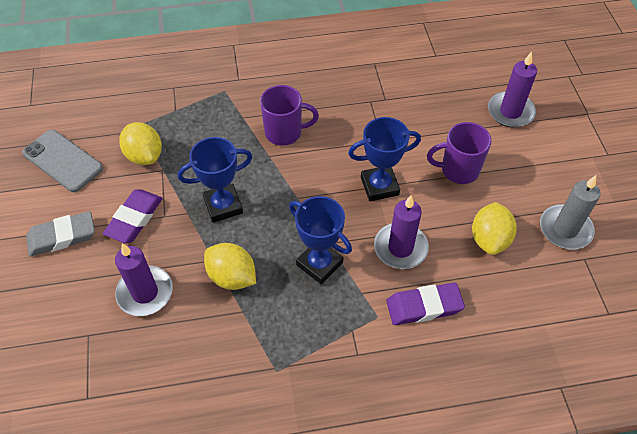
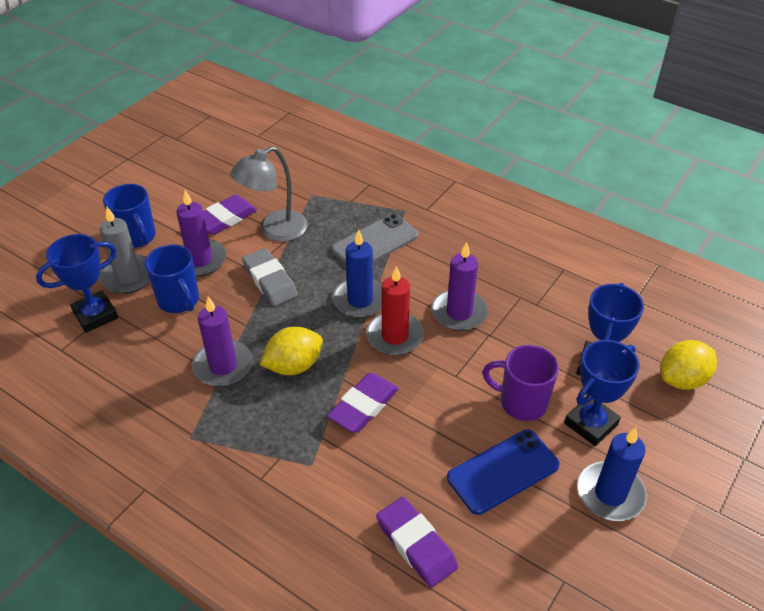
blue candle: 0 -> 2
blue mug: 0 -> 2
blue phone: 0 -> 1
grey lamp: 0 -> 1
purple eraser: 2 -> 3
purple mug: 2 -> 1
red candle: 0 -> 1
yellow lemon: 3 -> 2

